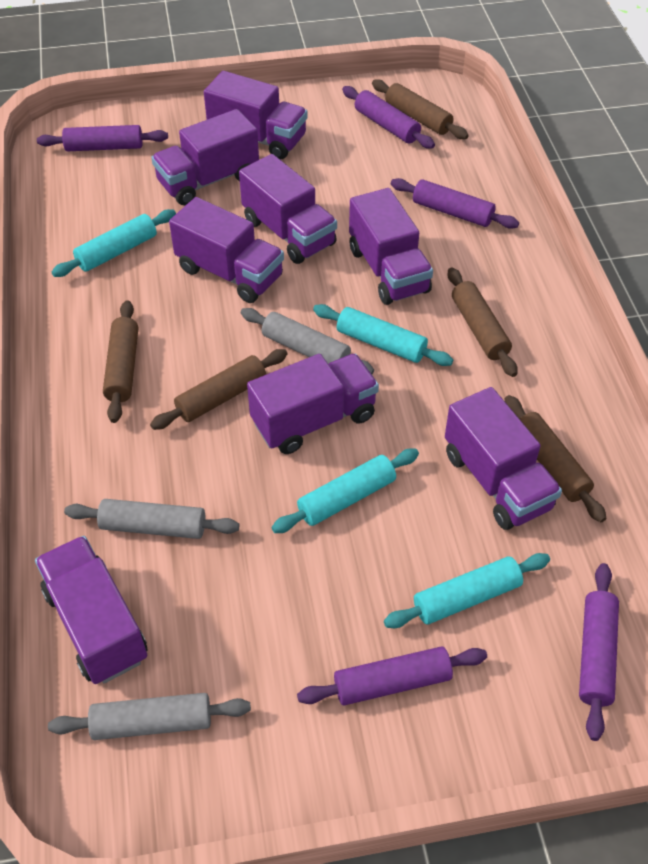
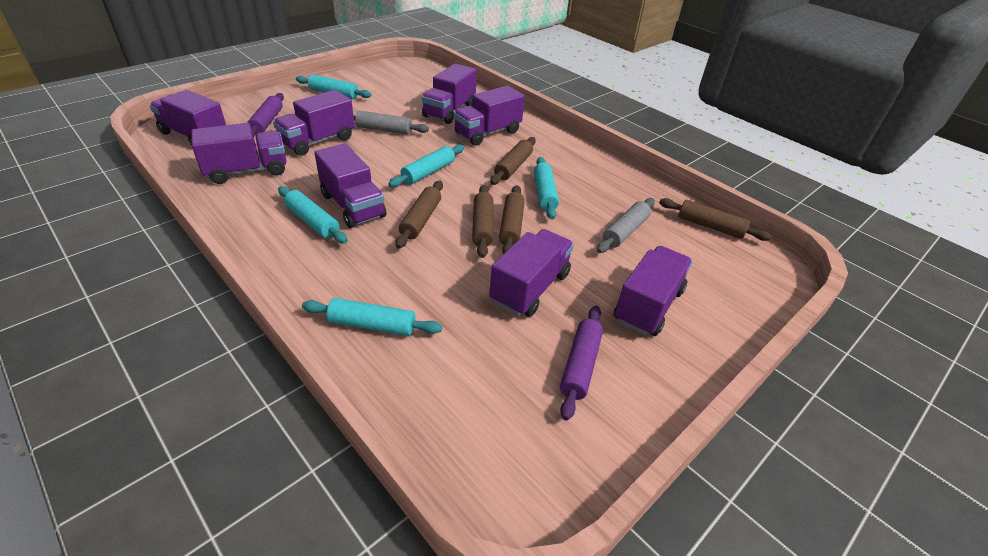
grey rolling pin: 3 -> 2
purple rolling pin: 5 -> 2
turquoise rolling pin: 4 -> 5

